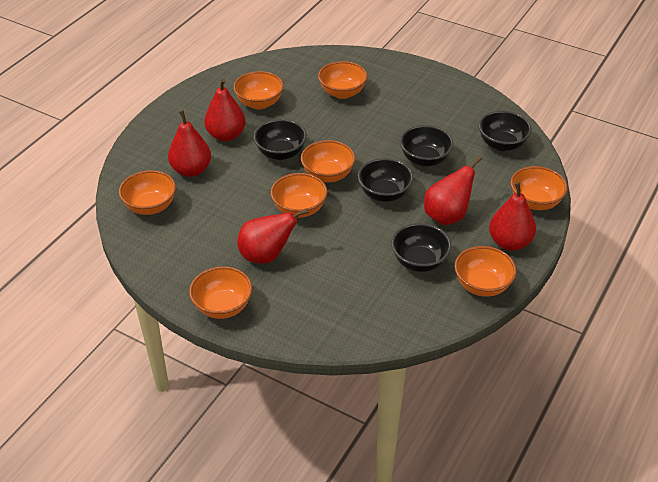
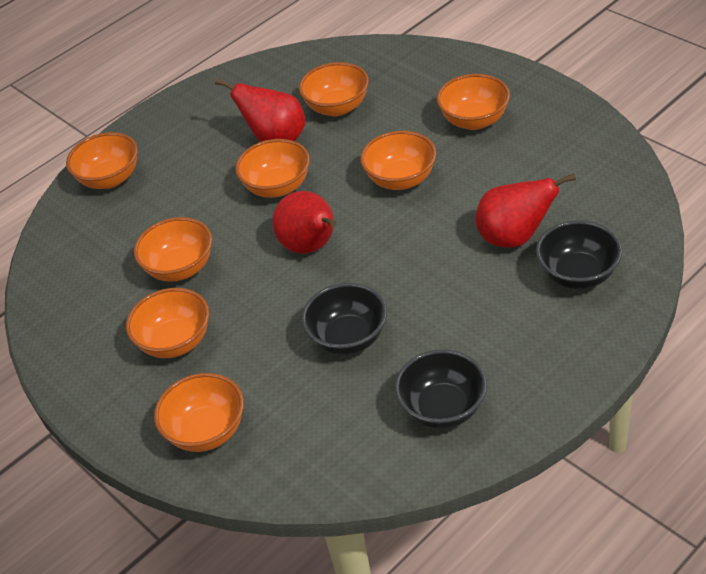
black bowl: 5 -> 3
red pear: 5 -> 3

